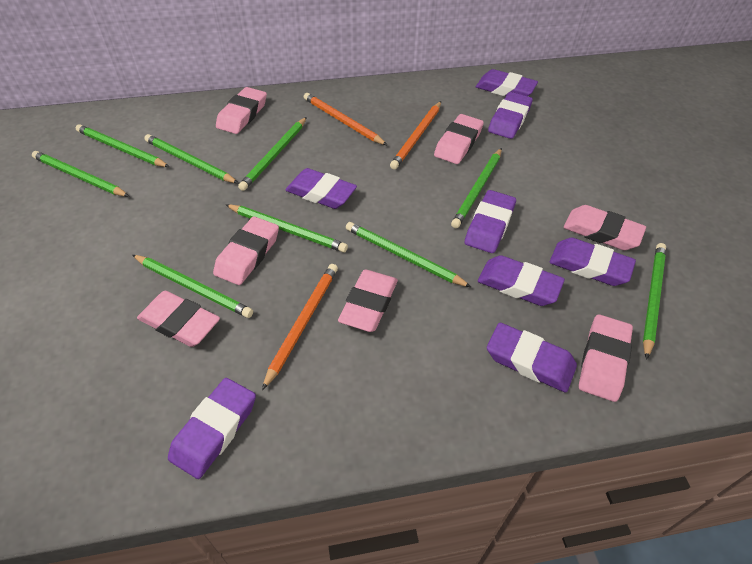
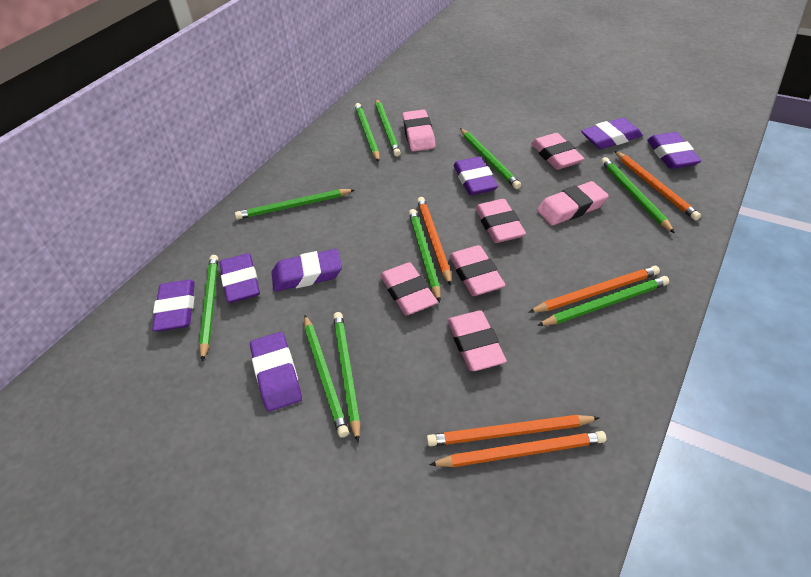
green pencil: 9 -> 10
orange pencil: 3 -> 5
purple eraser: 8 -> 7

